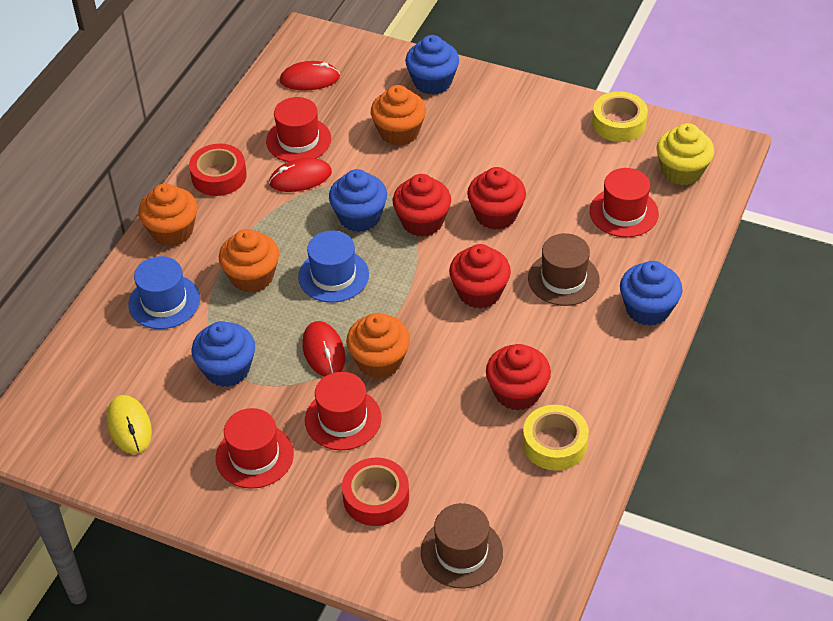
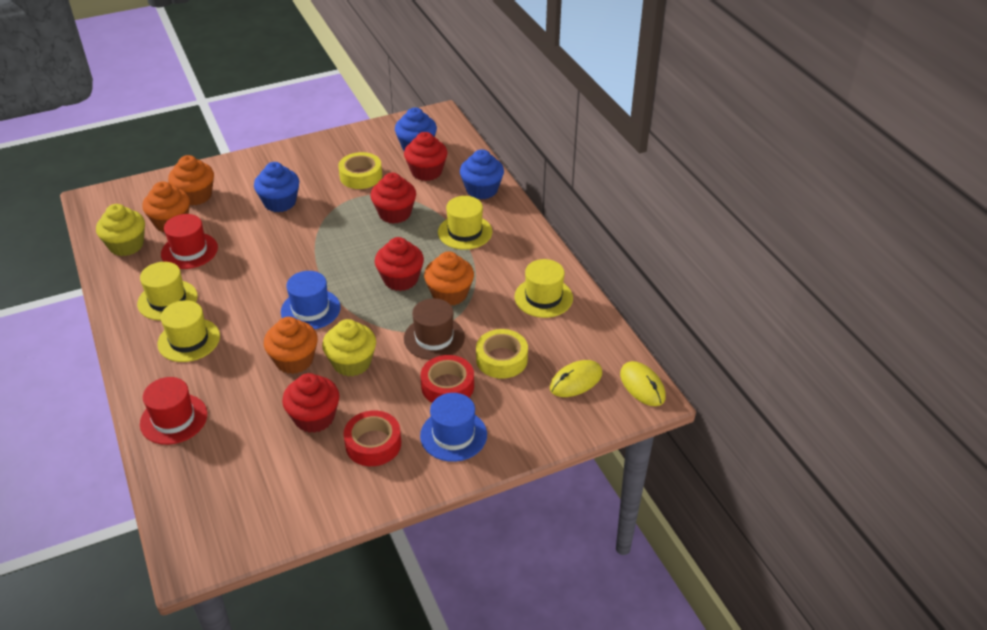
blue cupcake: 4 -> 3
brown hat: 2 -> 1
red hat: 4 -> 2
red mouse: 3 -> 0
yellow cupcake: 1 -> 2
yellow hat: 0 -> 4
yellow mouse: 1 -> 2

